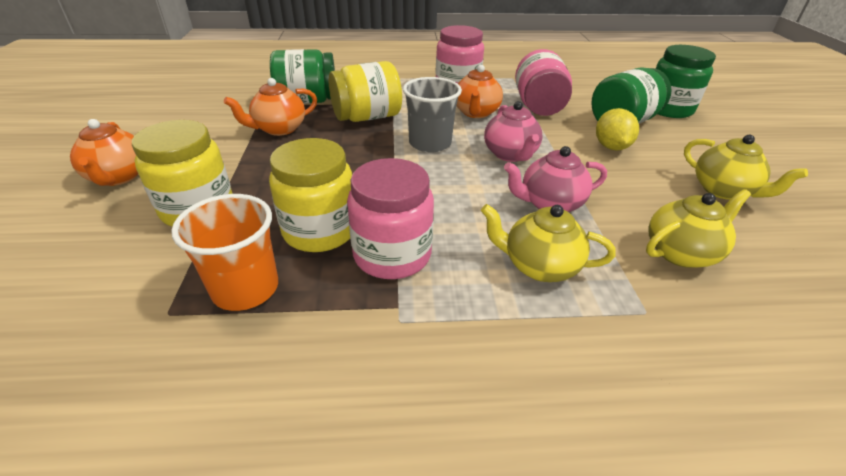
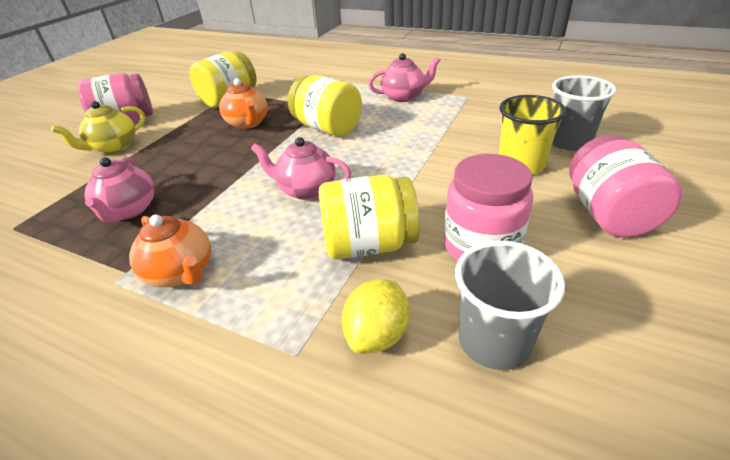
green jar: 3 -> 0
grey cup: 1 -> 2
orange cup: 1 -> 0
orange teapot: 3 -> 2
pink teapot: 2 -> 3
yellow cup: 0 -> 1
yellow teapot: 3 -> 1

